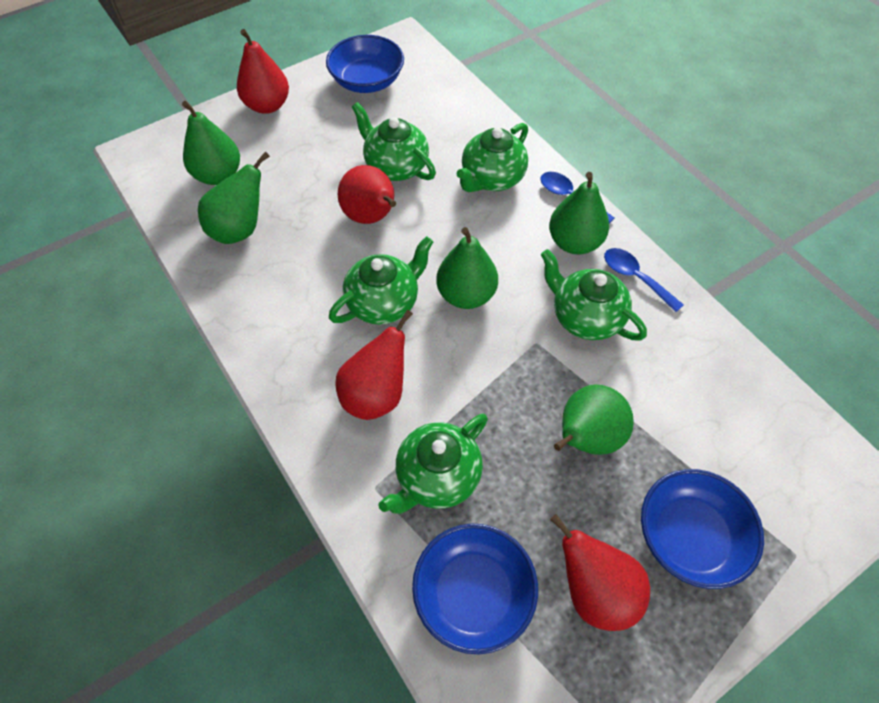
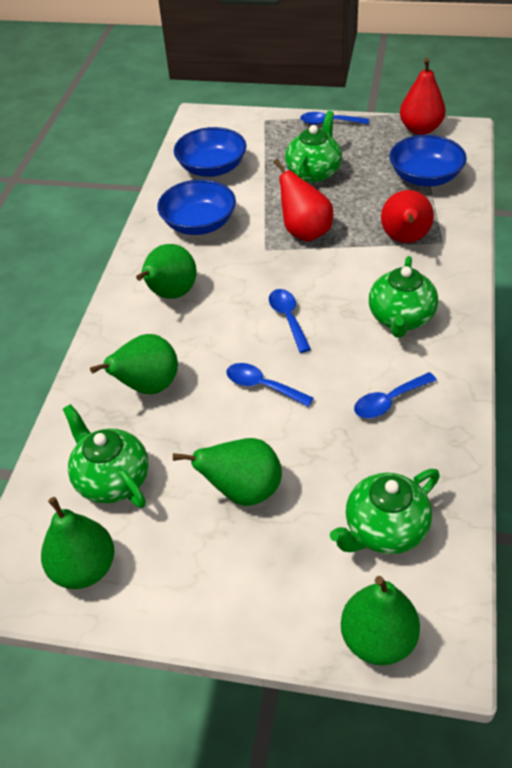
blue spoon: 2 -> 4
green teapot: 5 -> 4
red pear: 4 -> 3

